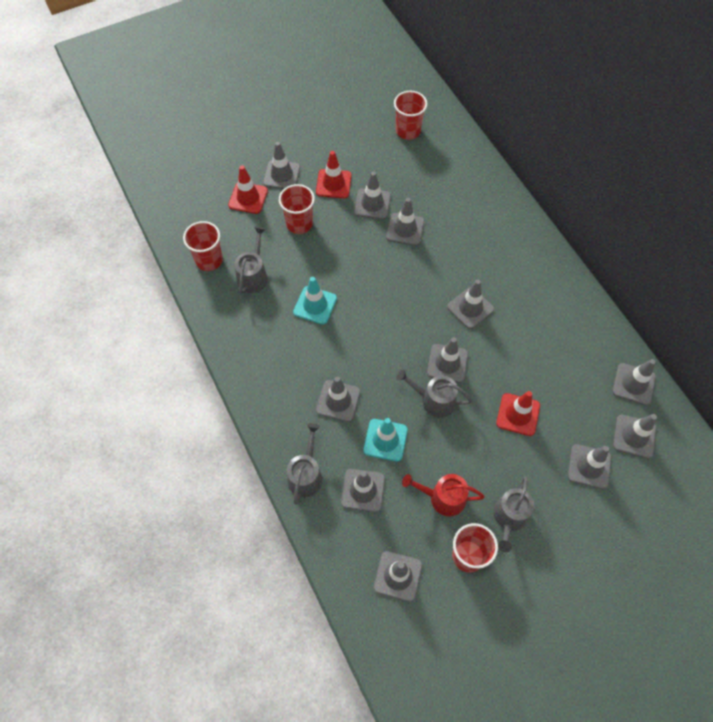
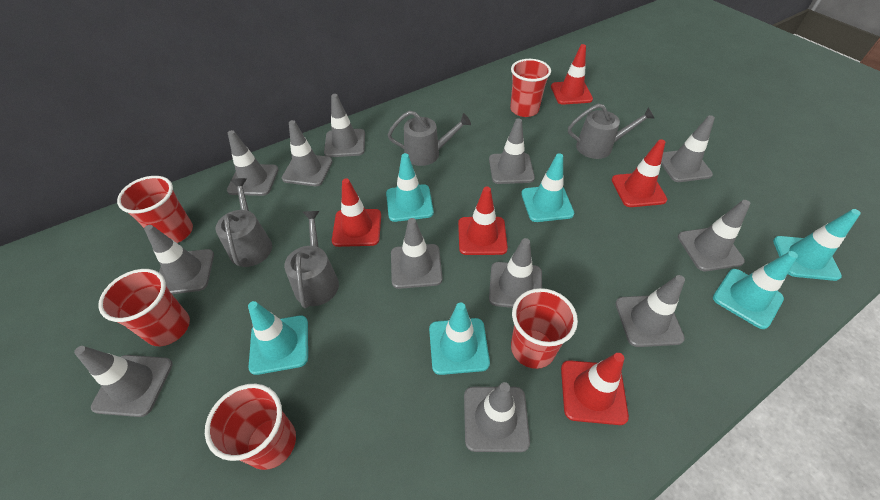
grey traffic cone: 11 -> 12
red cup: 4 -> 5
red traffic cone: 3 -> 5
red watering can: 1 -> 0
turquoise traffic cone: 2 -> 6

